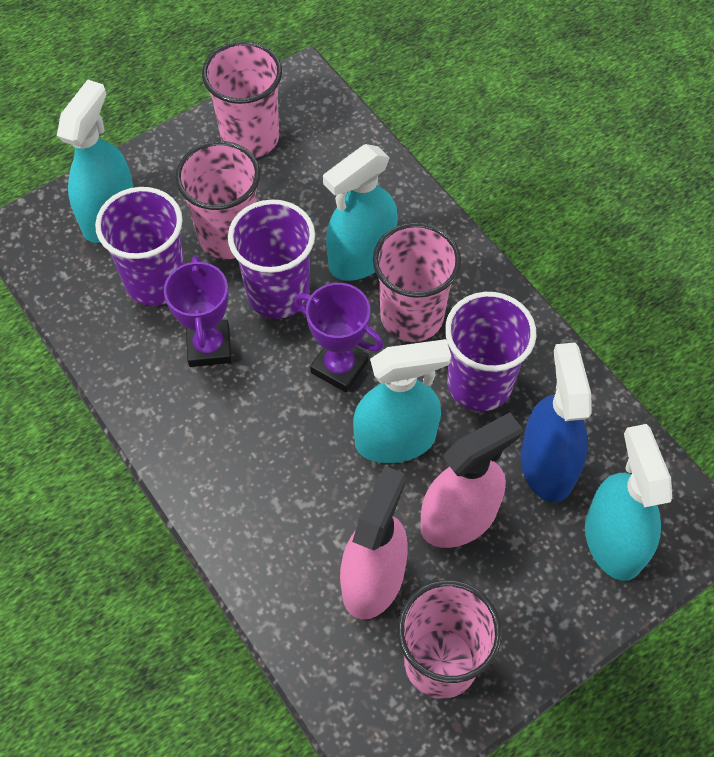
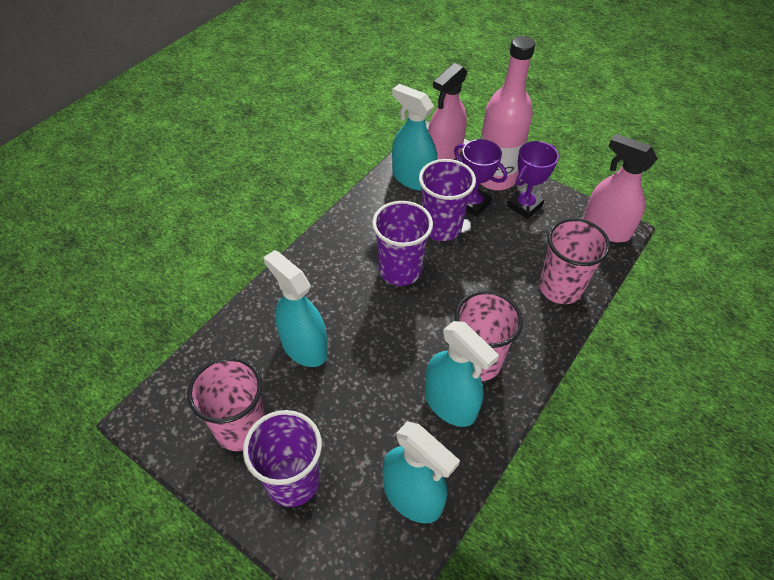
blue spray bottle: 1 -> 0
pink bottle: 0 -> 1
pink cup: 4 -> 3

